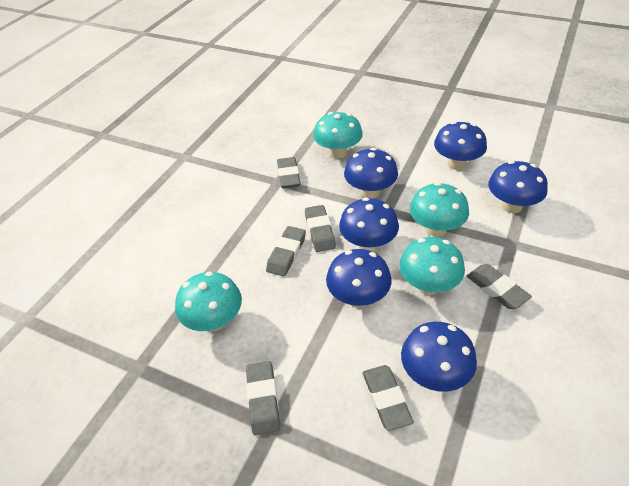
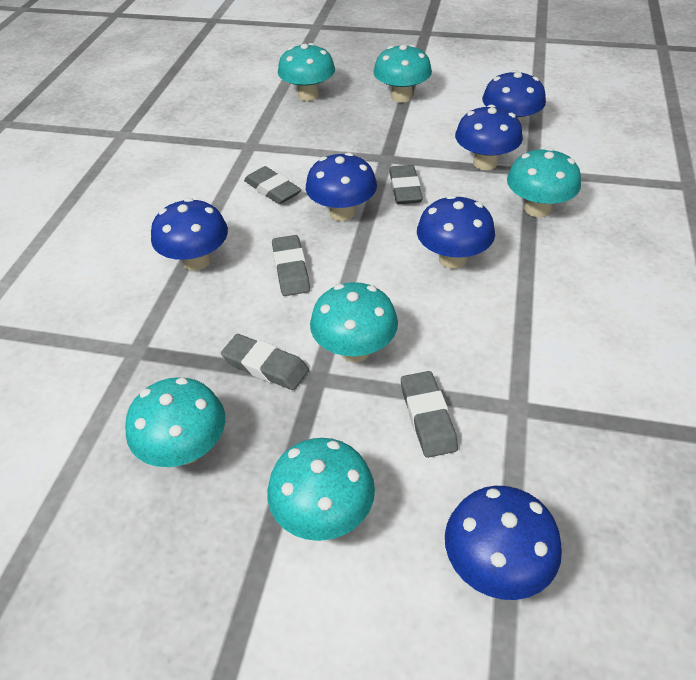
grey eraser: 6 -> 5
turquoise mushroom: 4 -> 6

